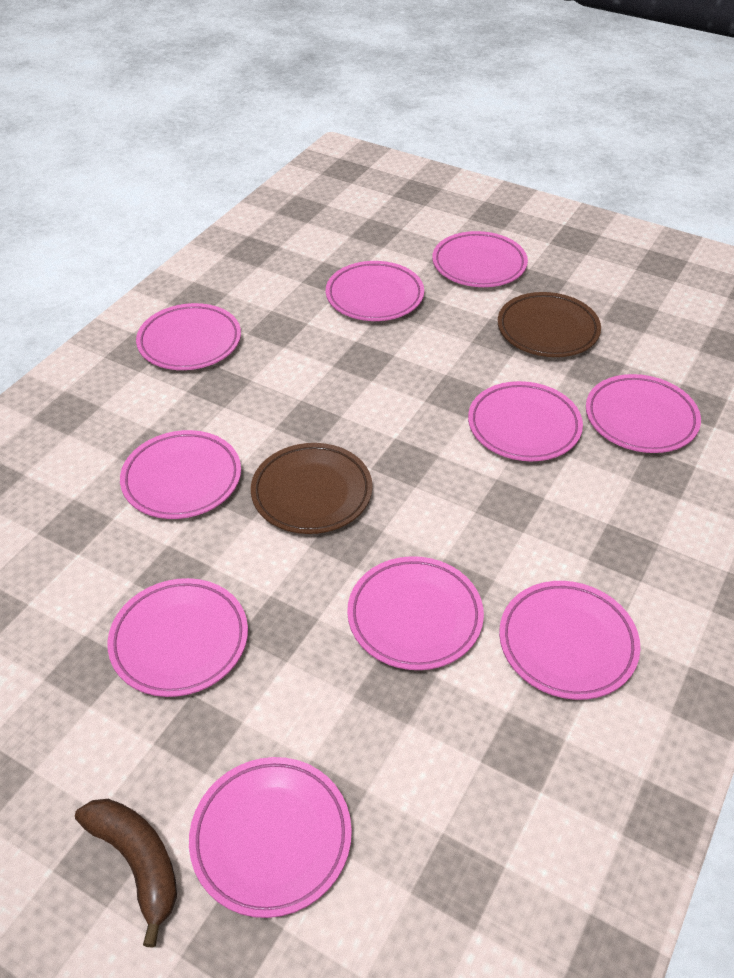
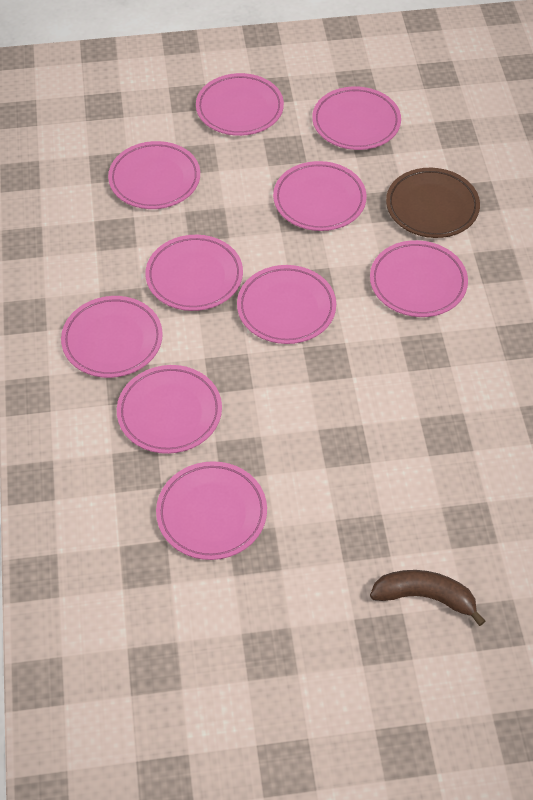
brown plate: 2 -> 1

